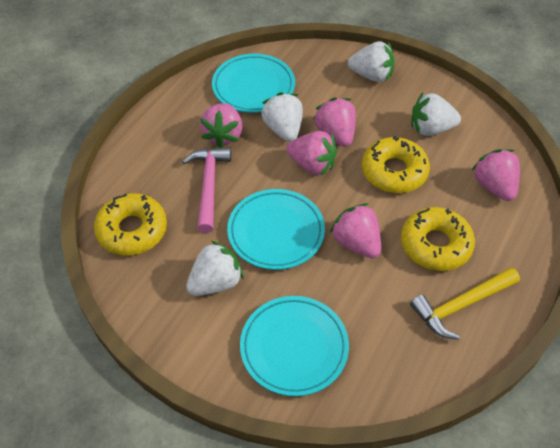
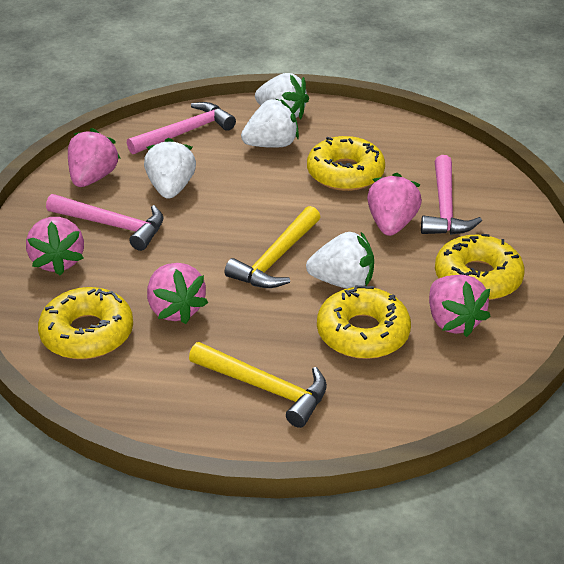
pink hammer: 1 -> 3
turquoise plate: 3 -> 0
yellow donut: 3 -> 4
yellow hammer: 1 -> 2

